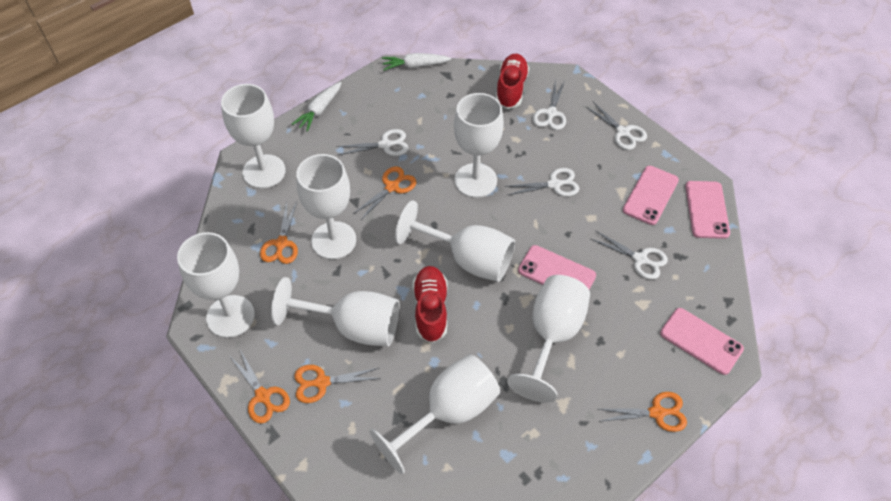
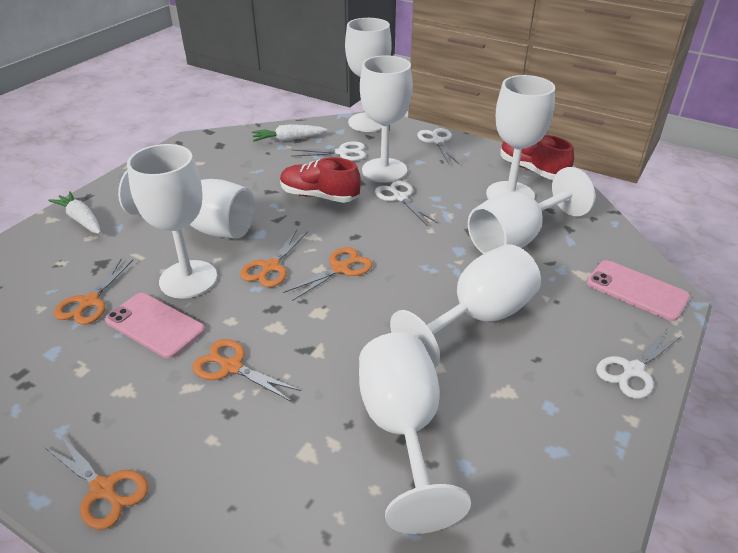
pink phone: 4 -> 2
white scissors: 5 -> 4

